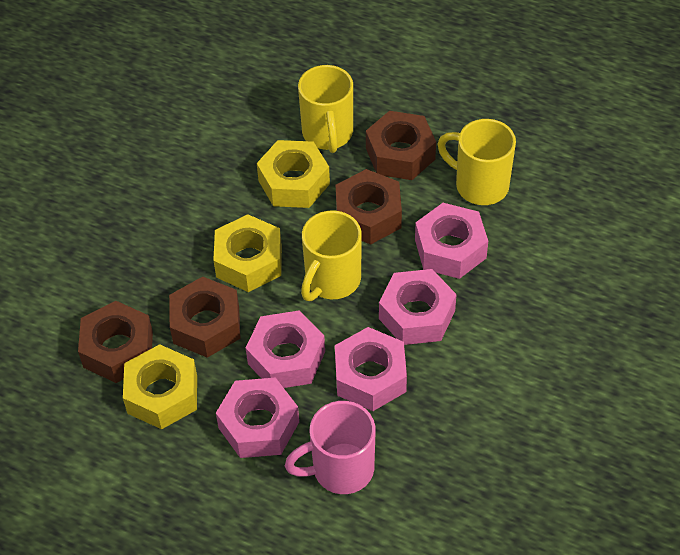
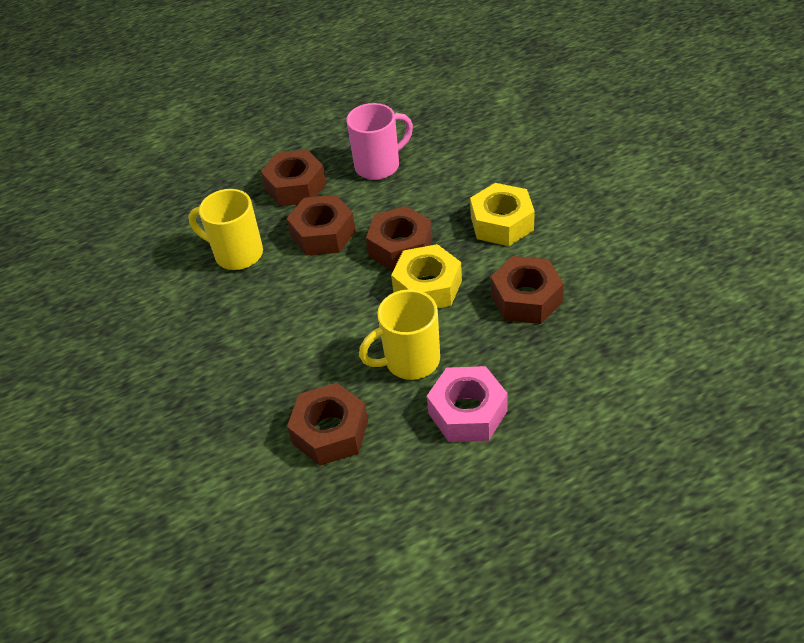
brown nut: 4 -> 5
pink nut: 5 -> 1
yellow mug: 3 -> 2
yellow nut: 3 -> 2

